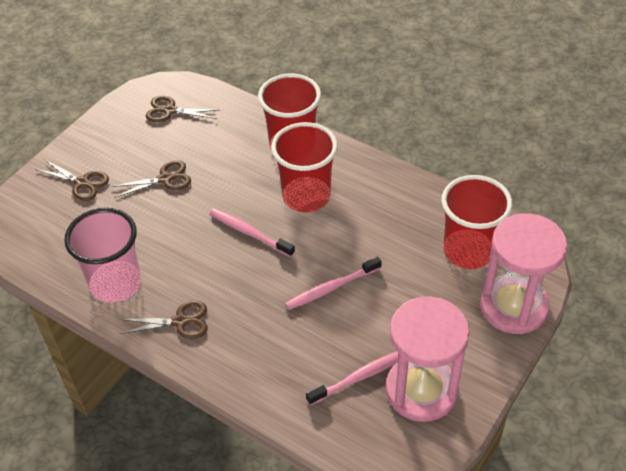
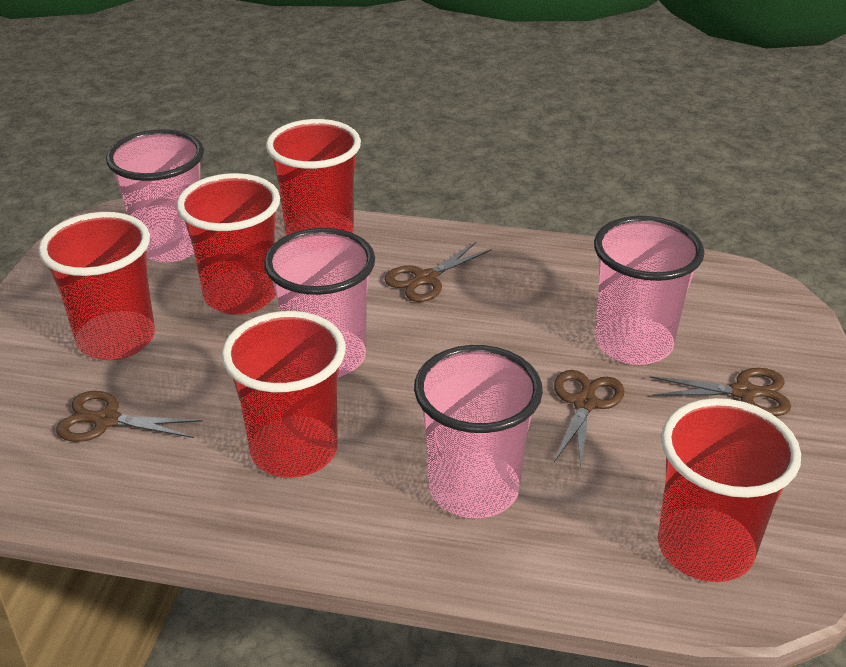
pink cup: 1 -> 4
pink hourglass: 2 -> 0
pink toothbrush: 3 -> 0
red cup: 3 -> 5

